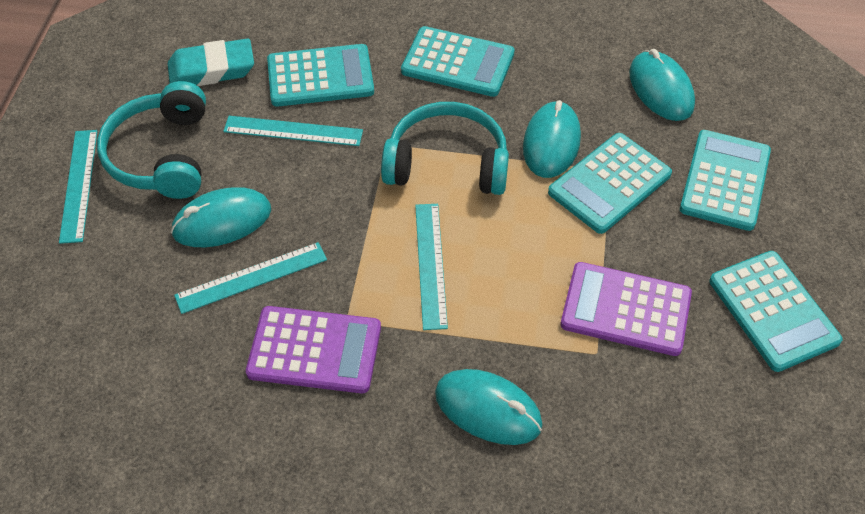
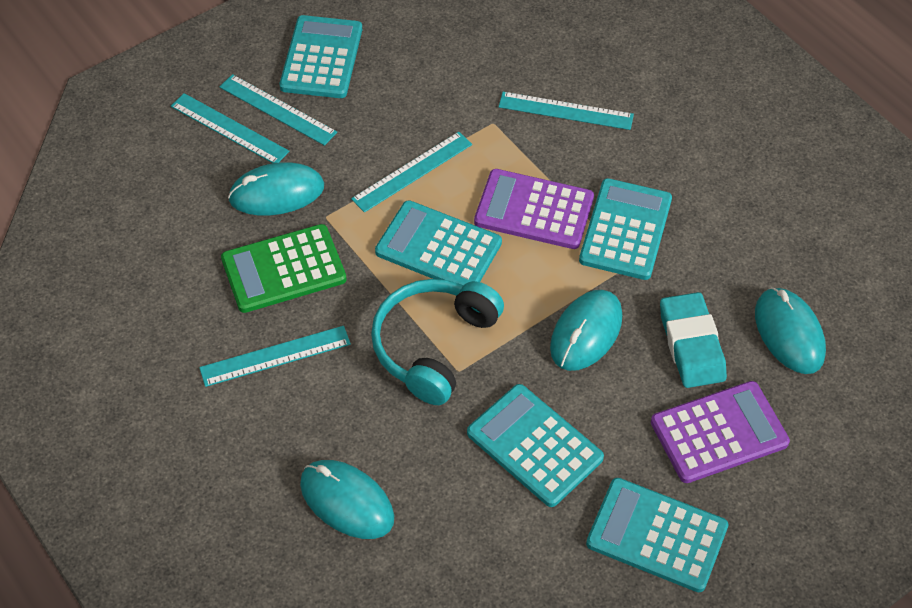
green calculator: 0 -> 1
turquoise headphones: 2 -> 1
turquoise ruler: 4 -> 5

